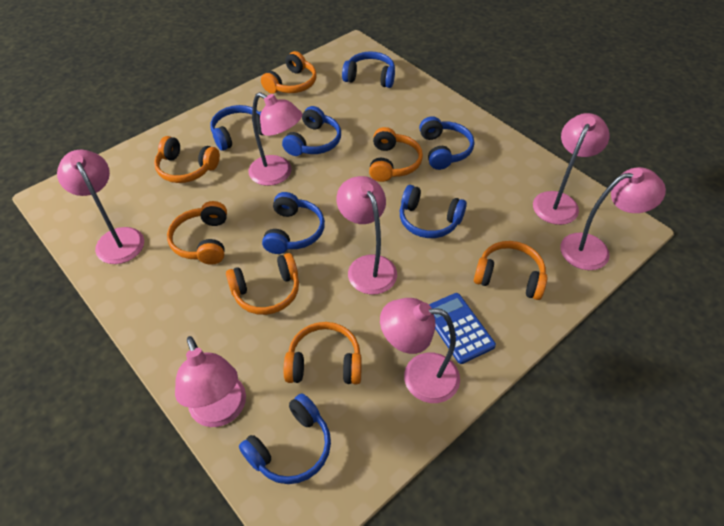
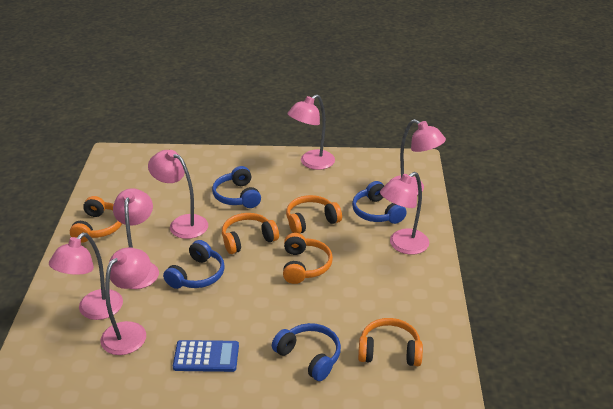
blue headphones: 7 -> 4
orange headphones: 7 -> 5

